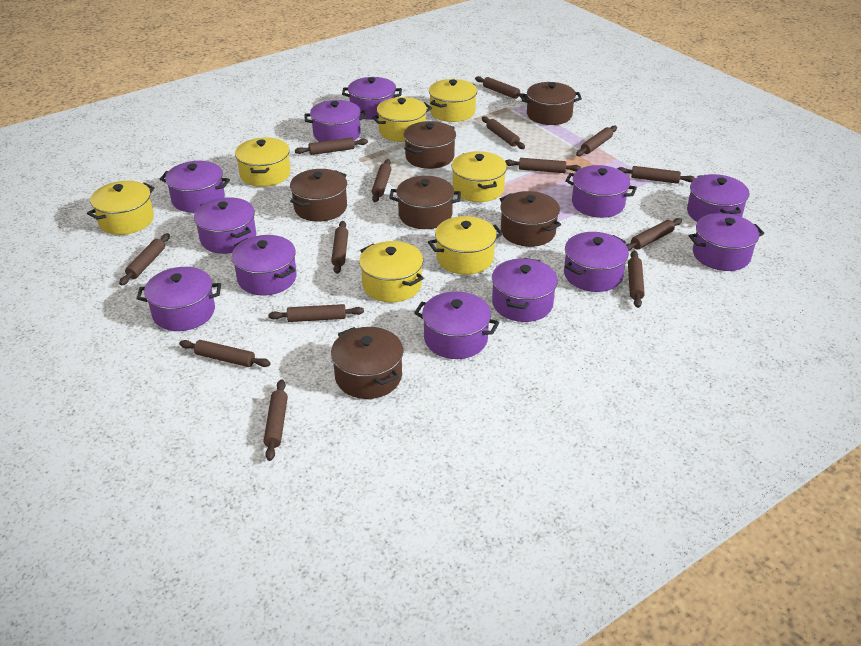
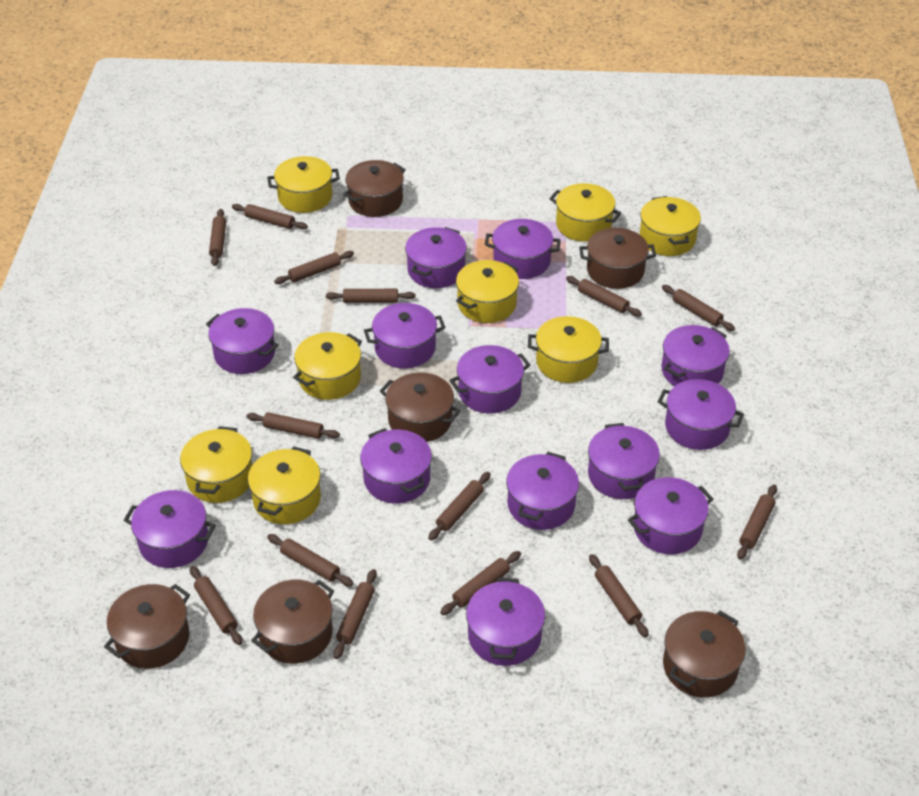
purple pot: 12 -> 13
yellow pot: 7 -> 8

